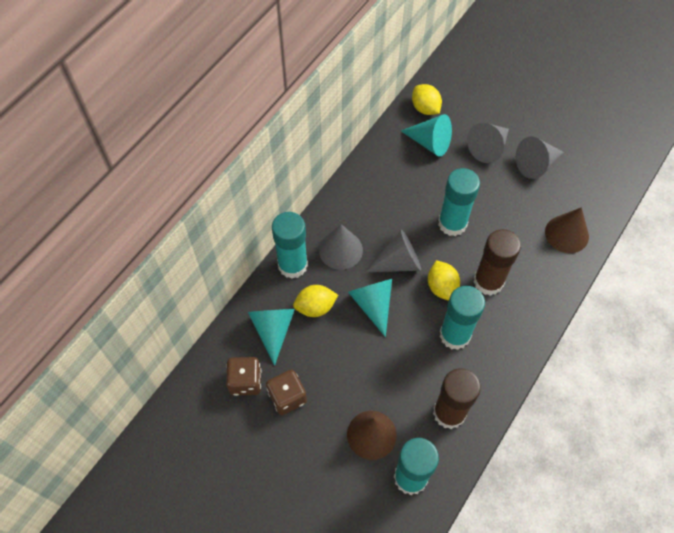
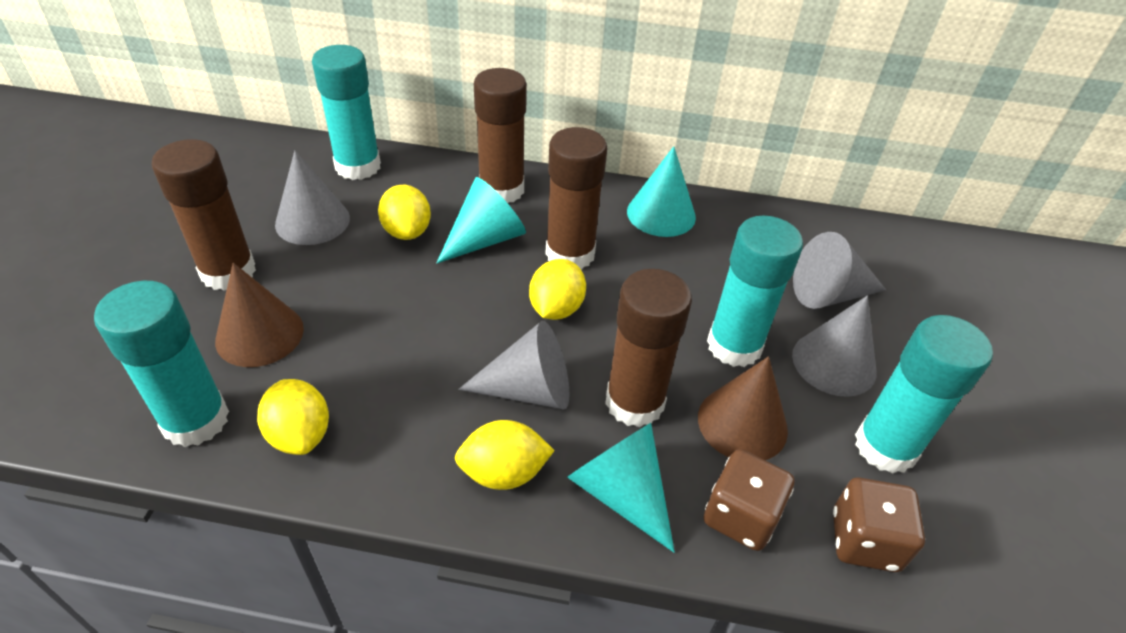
brown glue stick: 2 -> 4
yellow lemon: 3 -> 4

